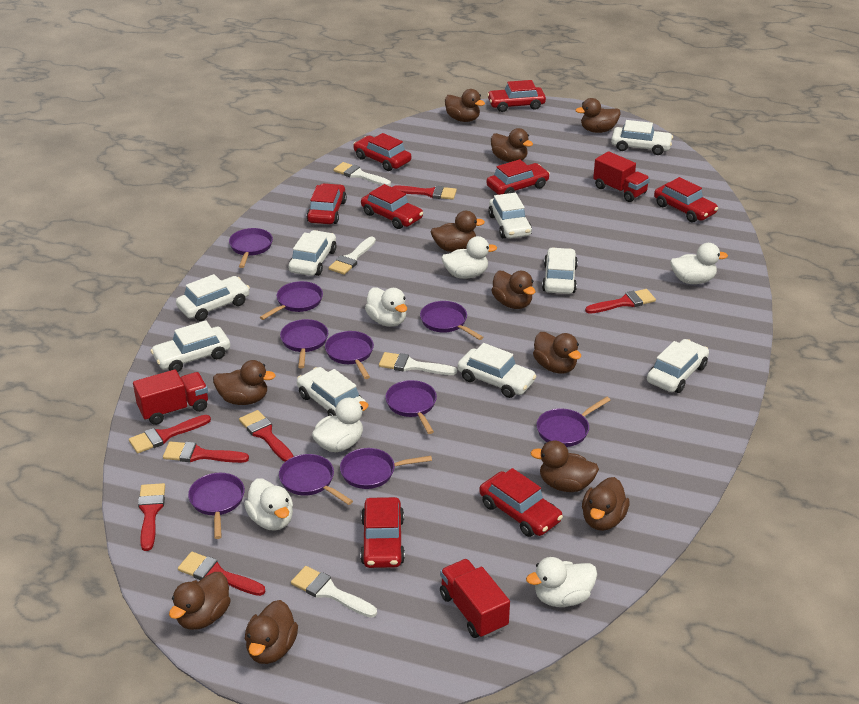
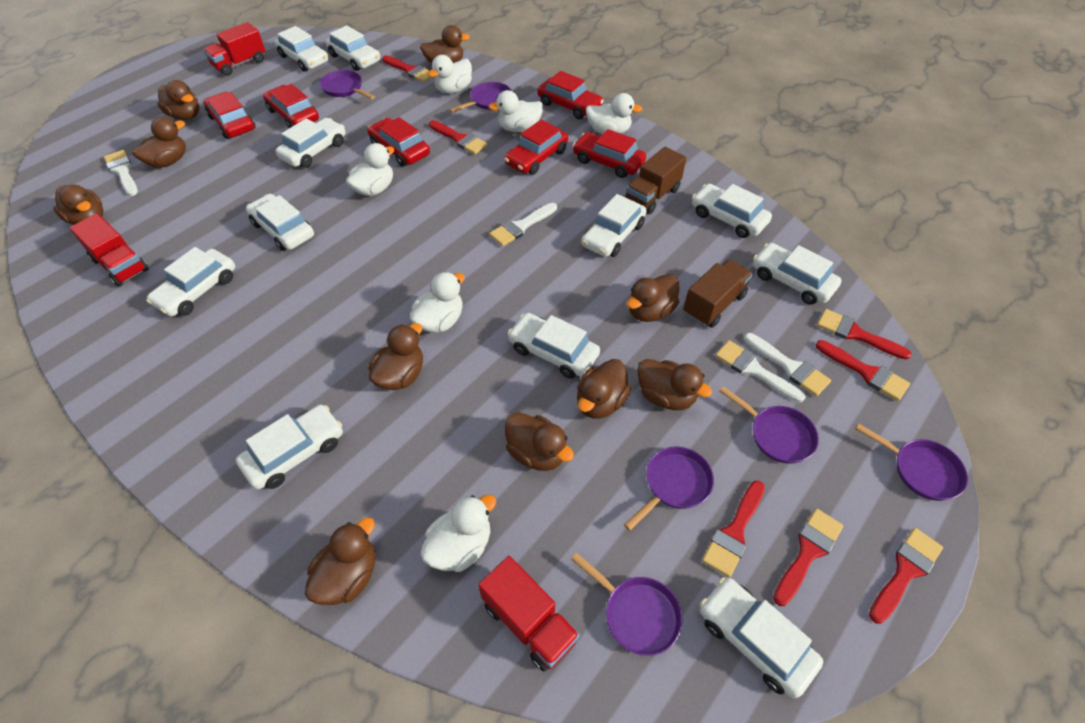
brown duck: 11 -> 10
brown truck: 0 -> 2
purple pan: 10 -> 6
red car: 8 -> 6
white car: 9 -> 11

